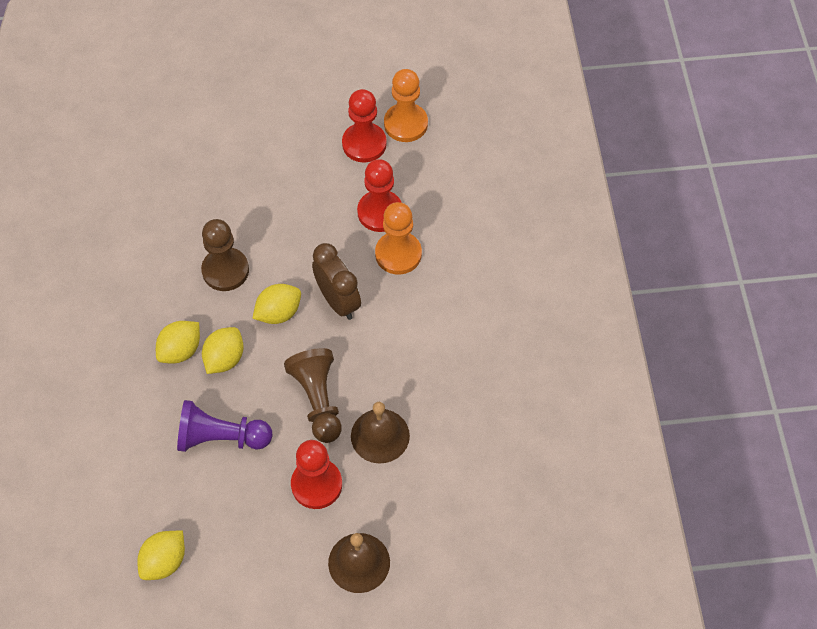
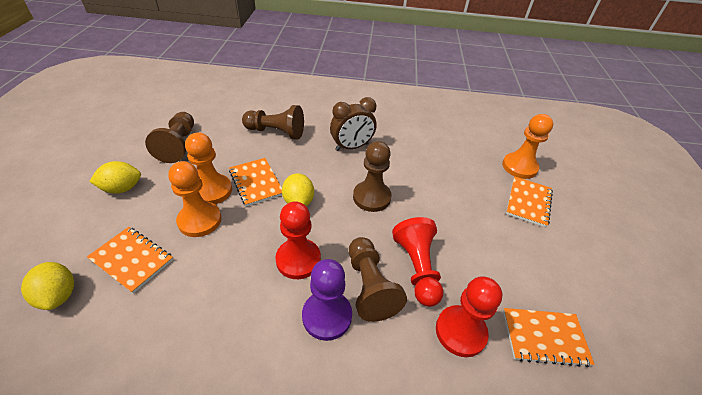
brown bell: 2 -> 0
brown pawn: 2 -> 4
orange notebook: 0 -> 4
orange pawn: 2 -> 3
yellow lemon: 4 -> 3

